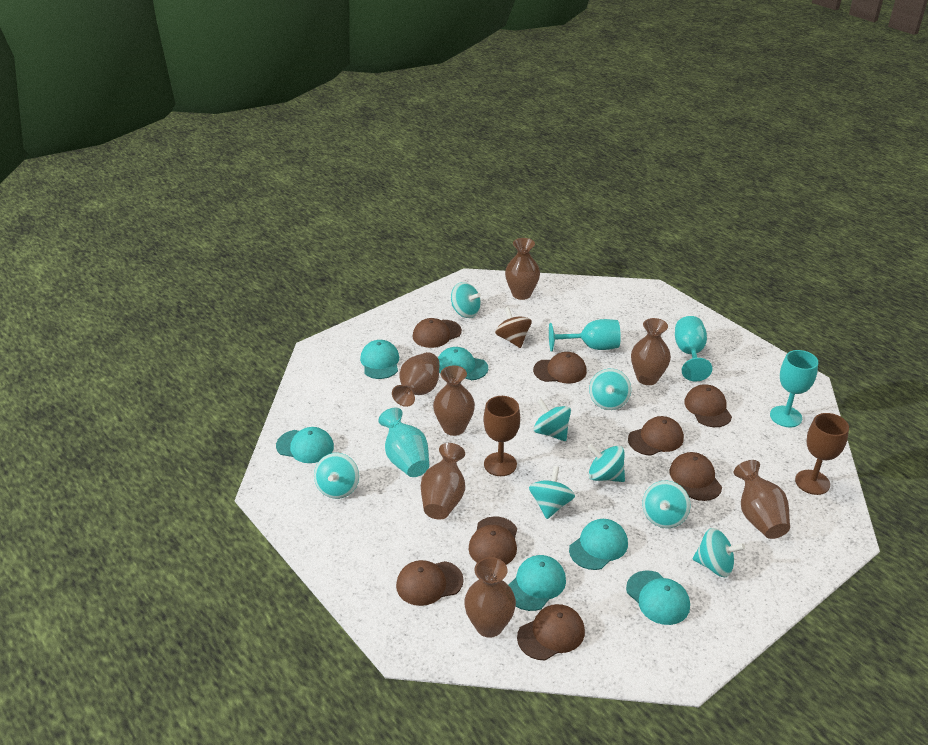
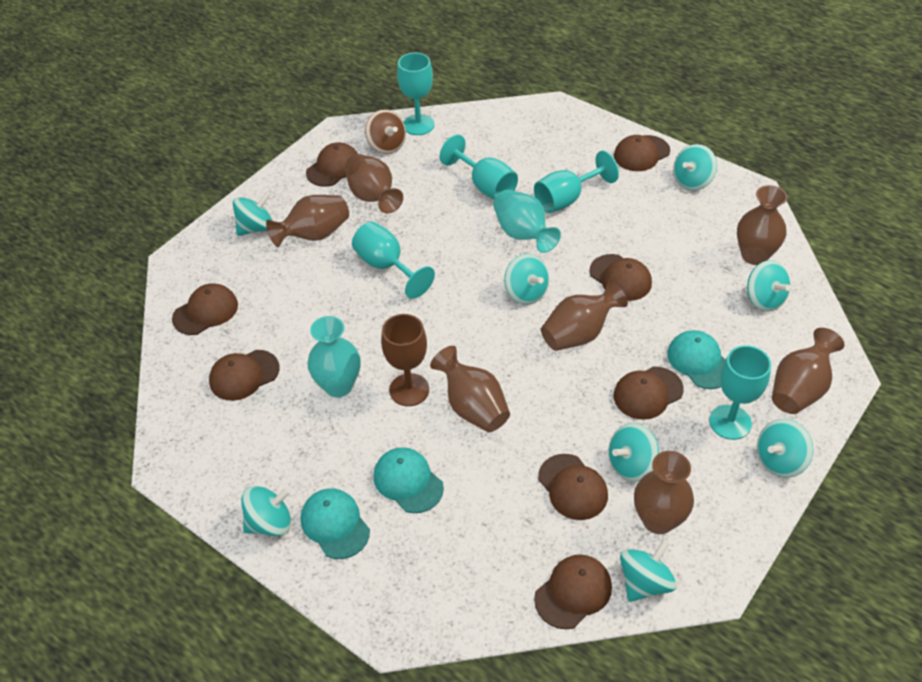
brown goblet: 2 -> 1
turquoise cap: 6 -> 3
turquoise goblet: 3 -> 5
turquoise vase: 1 -> 2

